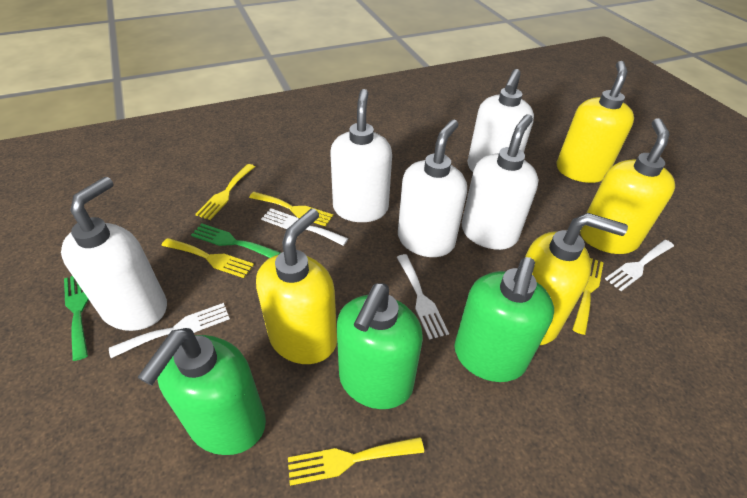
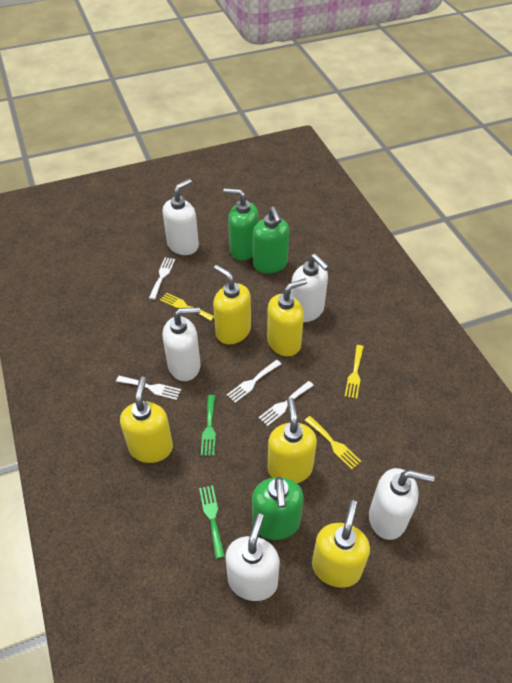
yellow fork: 5 -> 3
yellow soap dispenser: 4 -> 5

